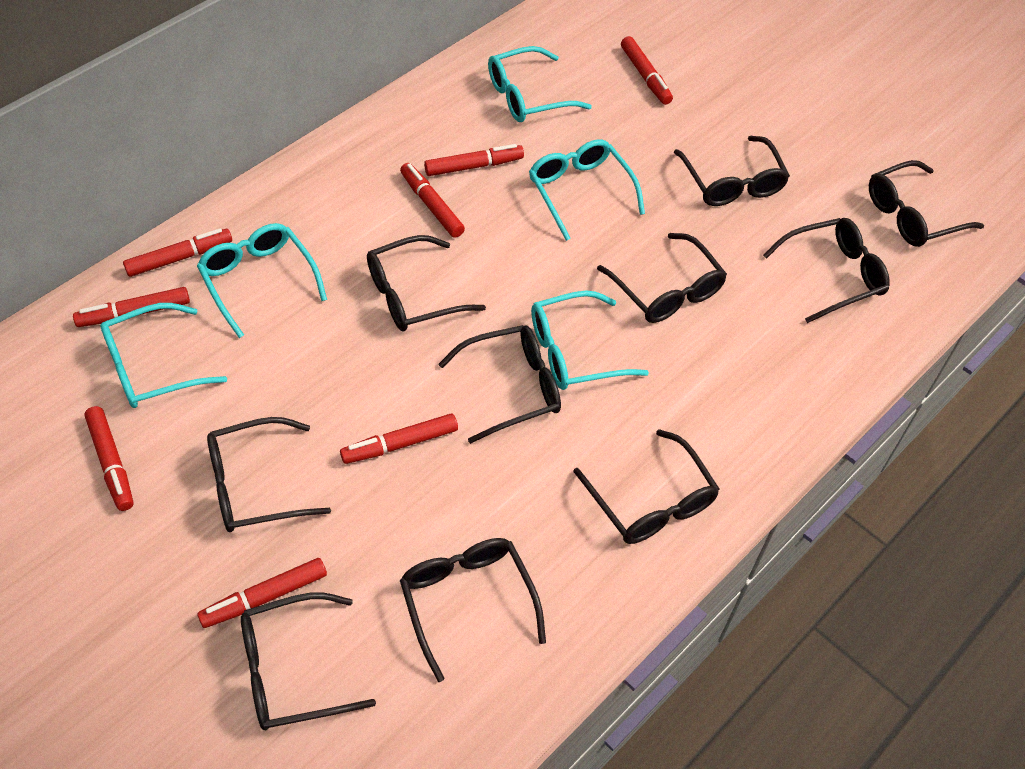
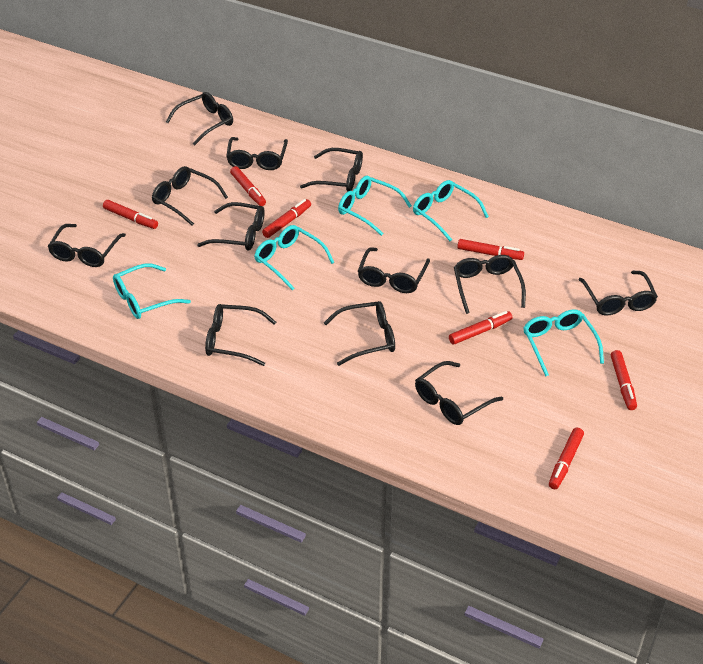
black glasses: 10 -> 12
red marker: 8 -> 7

